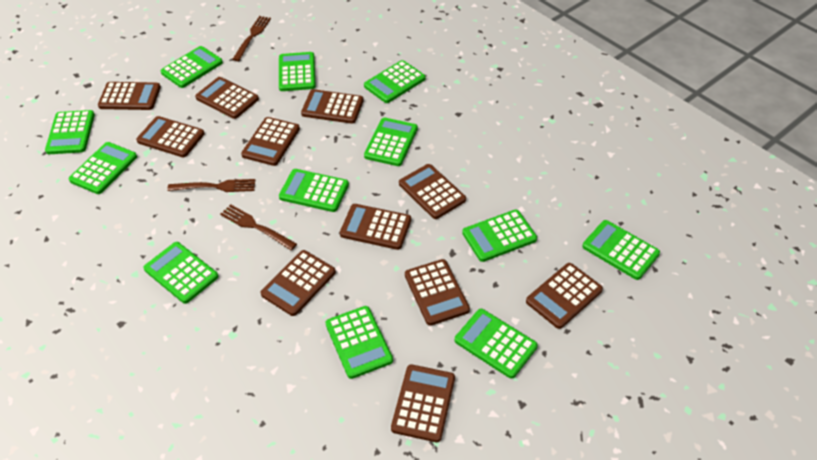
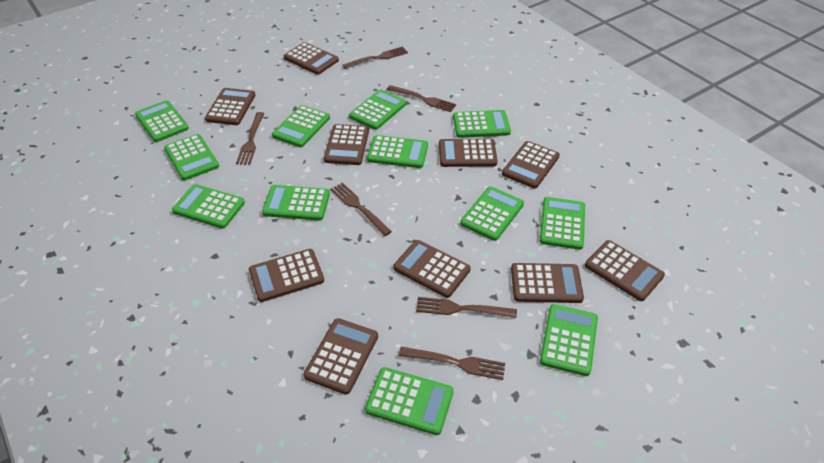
brown calculator: 11 -> 10
brown fork: 3 -> 6

